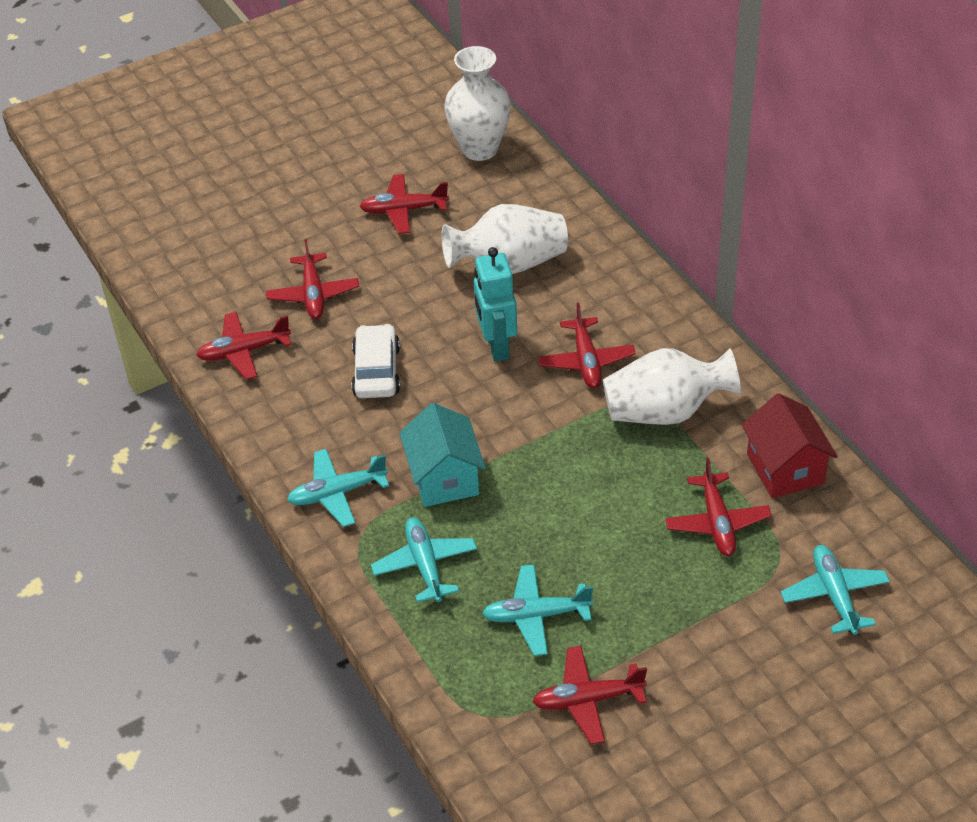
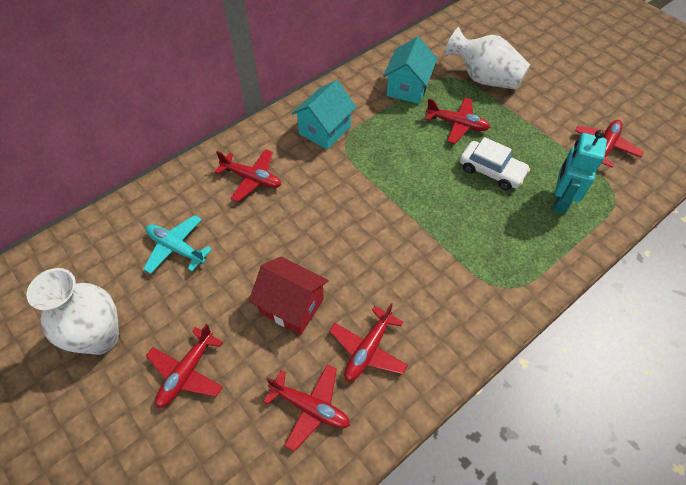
turquoise house: 1 -> 2
turquoise plane: 4 -> 1
white vase: 3 -> 2

